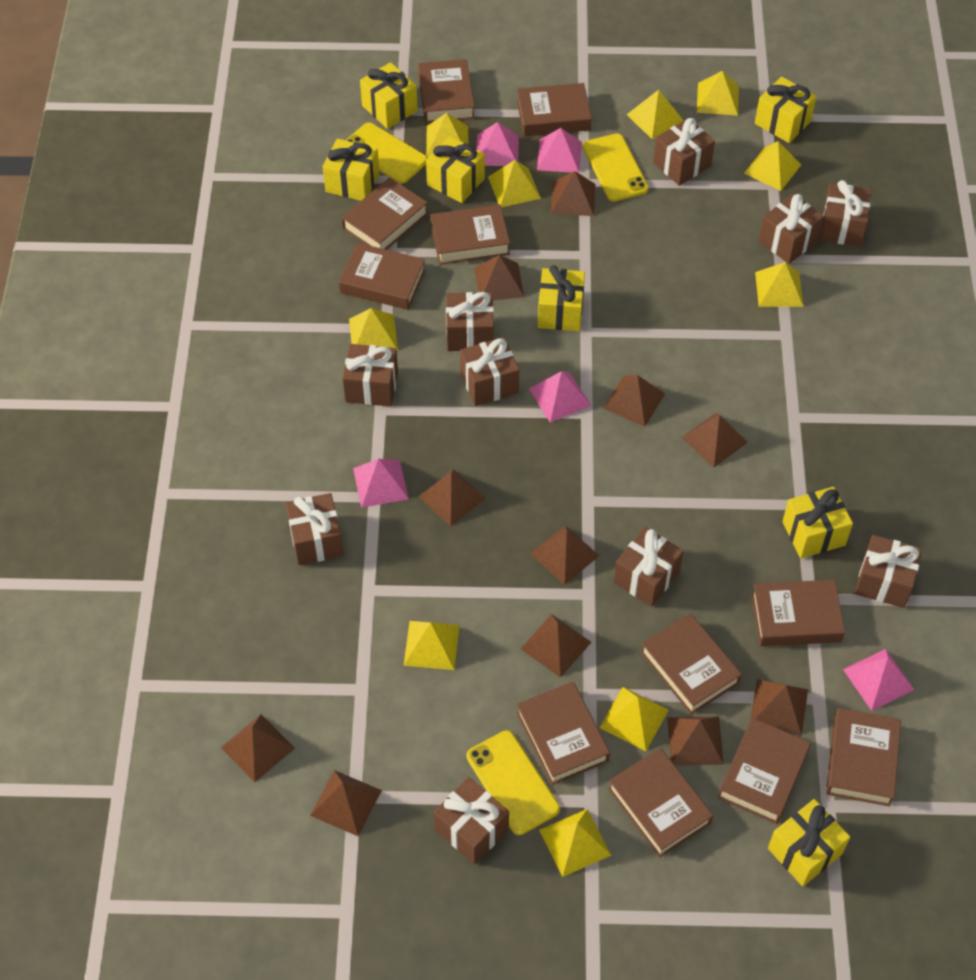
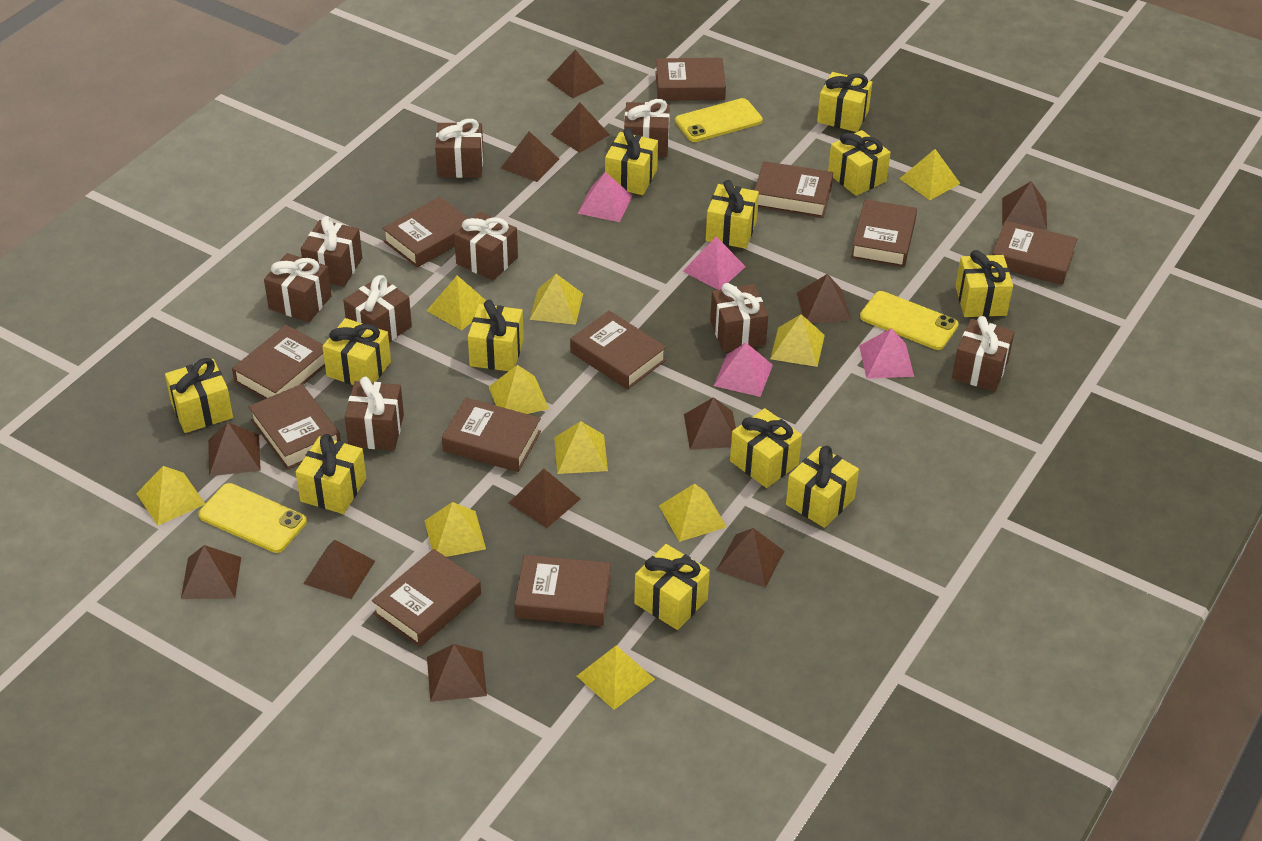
brown gift: 10 -> 9
brown pyramid: 11 -> 12
pink pyramid: 5 -> 4
yellow gift: 7 -> 12

